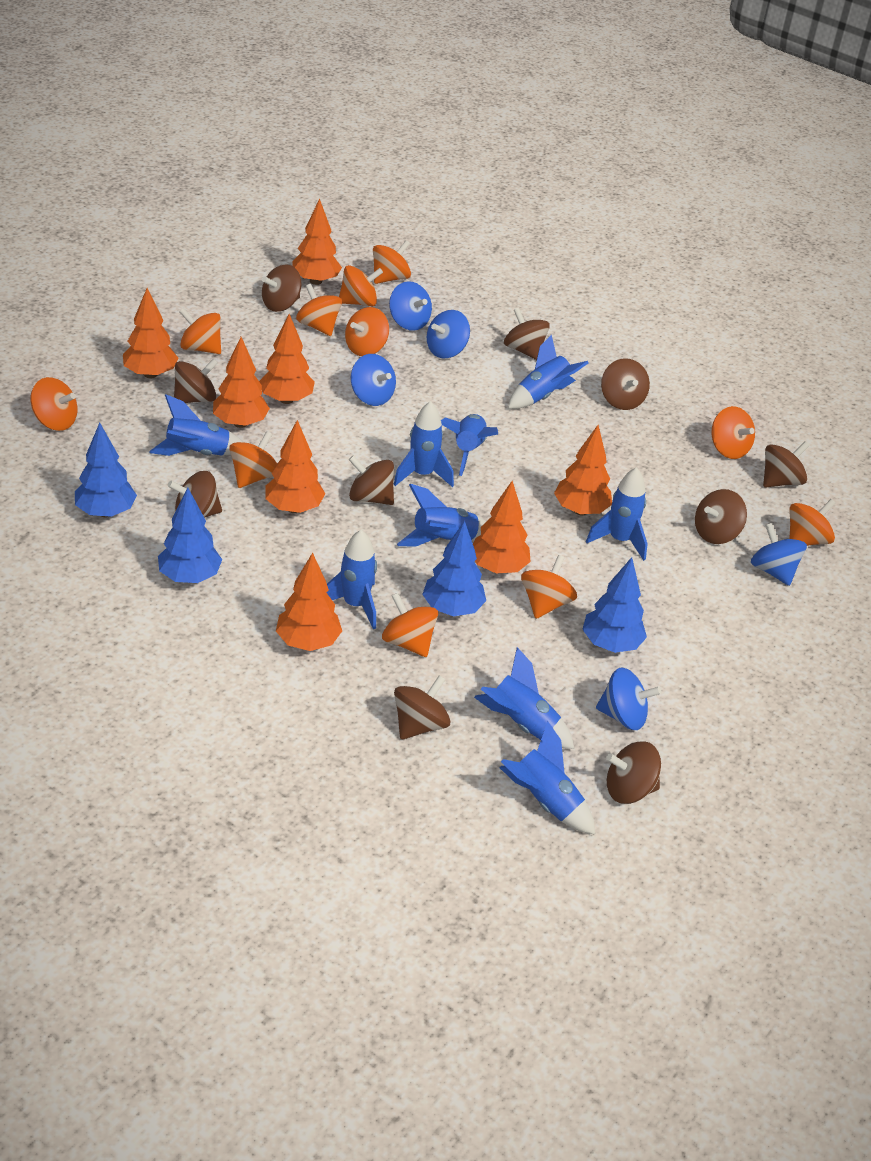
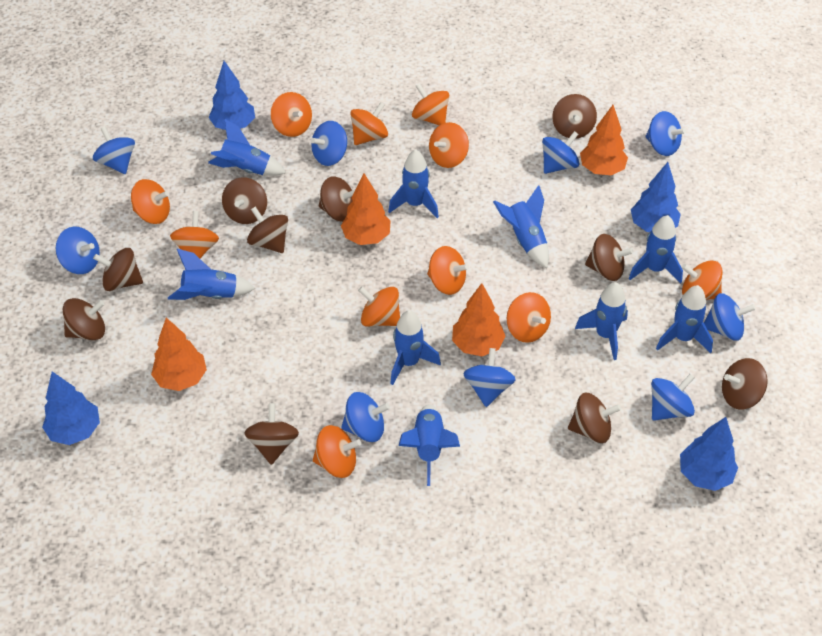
blue spinning top: 5 -> 9
orange tree: 8 -> 4

